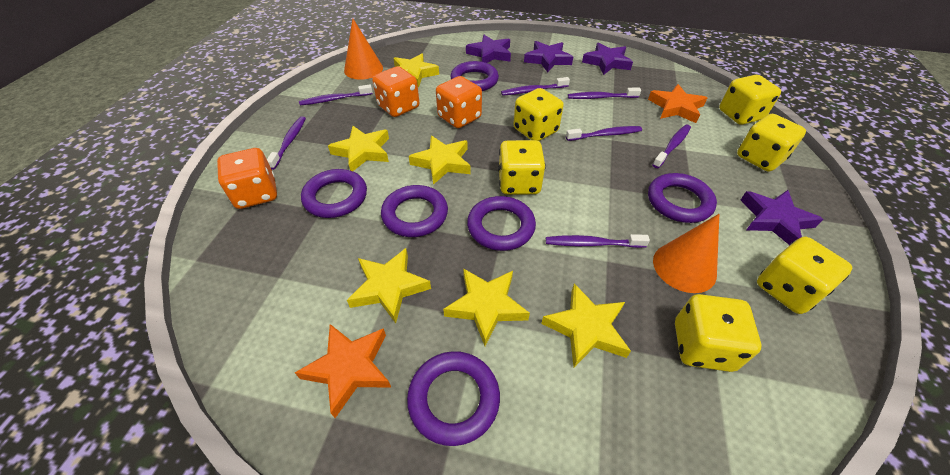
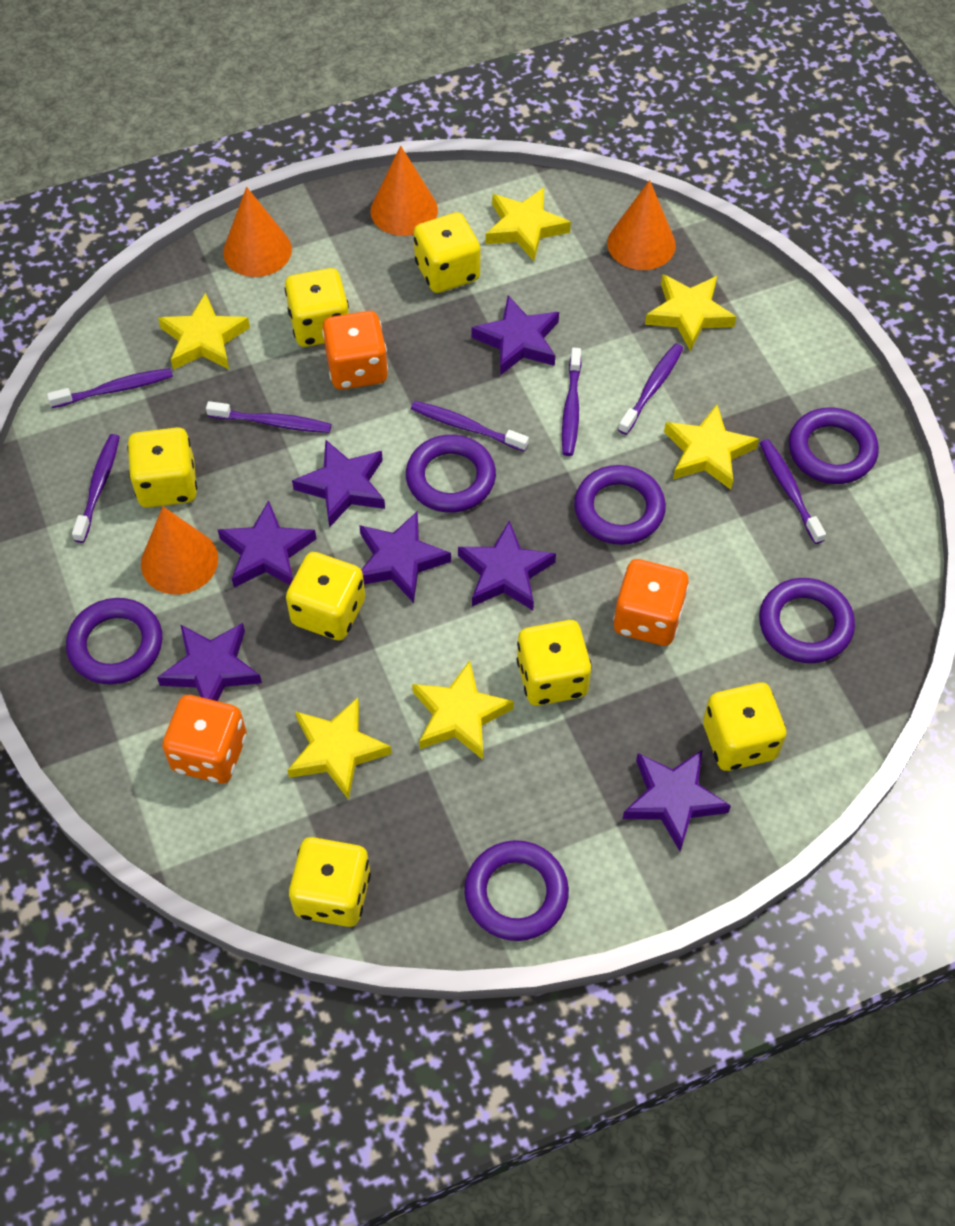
orange cone: 2 -> 4
orange star: 2 -> 0
purple star: 4 -> 7
yellow dice: 6 -> 7

